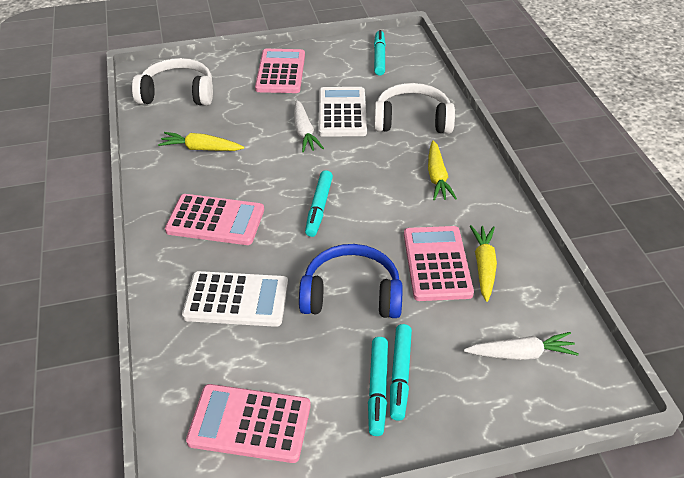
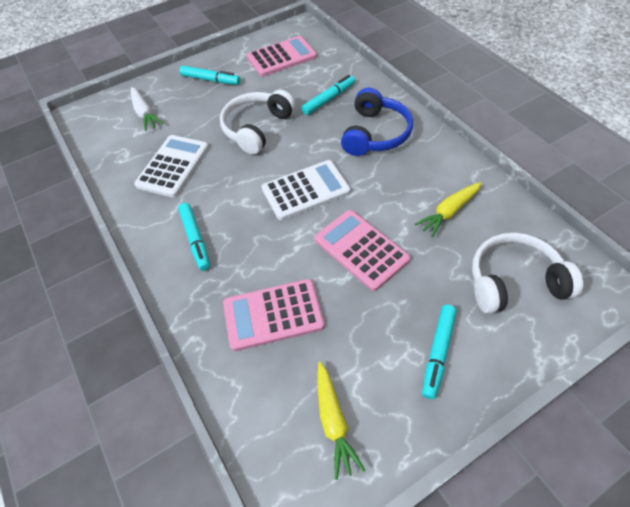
pink calculator: 4 -> 3
white carrot: 2 -> 1
yellow carrot: 3 -> 2

